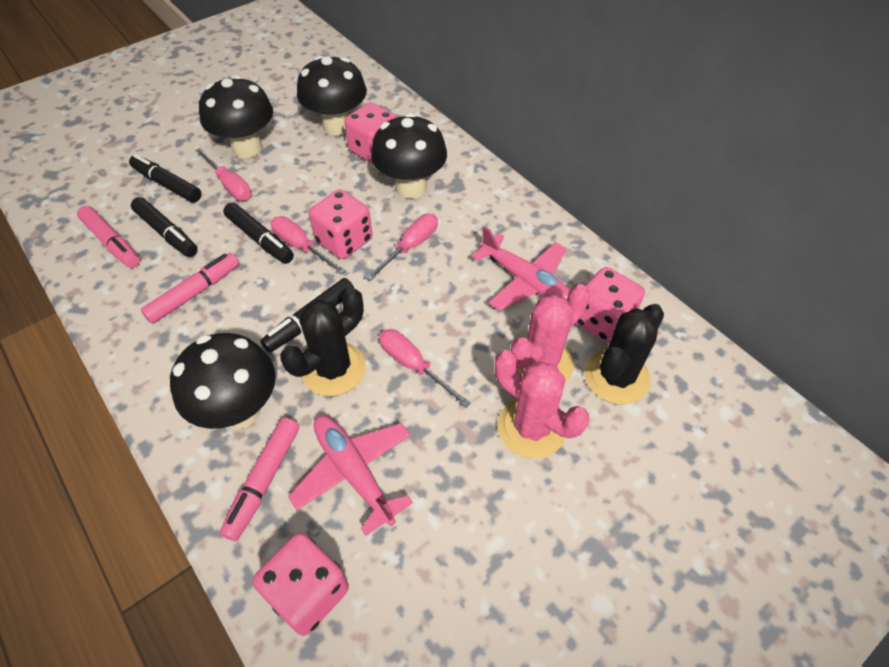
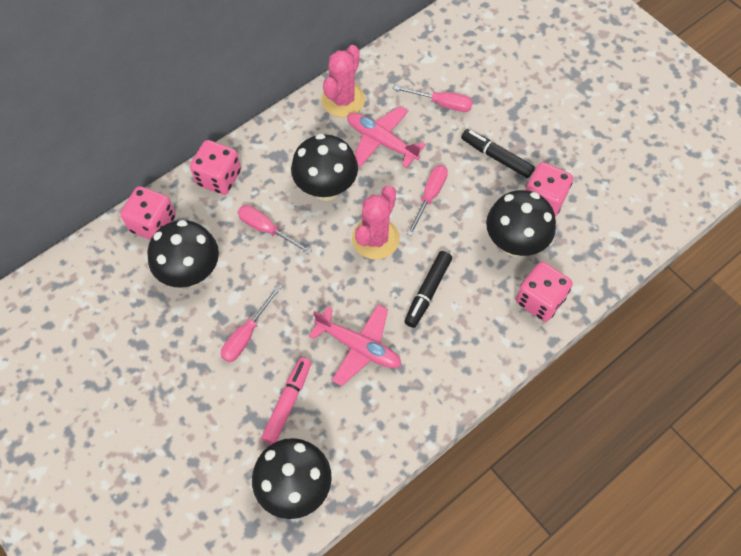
black cactus: 2 -> 0
black marker: 4 -> 2
pink marker: 3 -> 1

